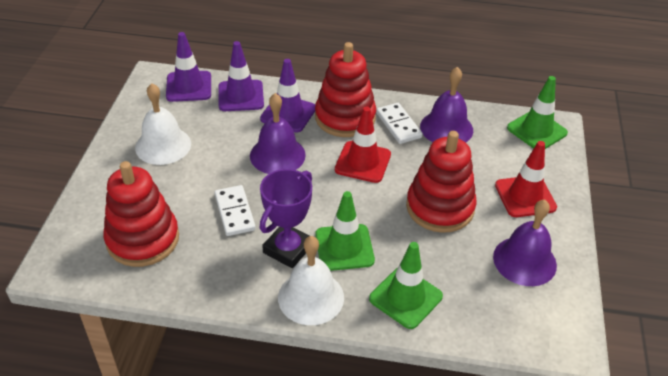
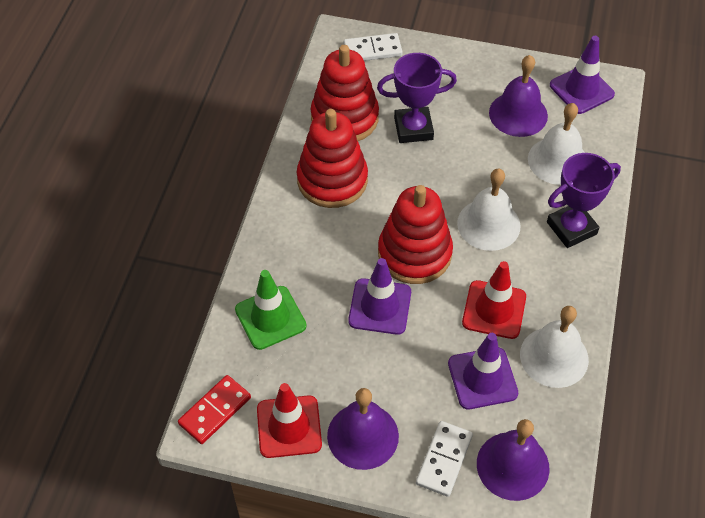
green traffic cone: 3 -> 1
purple trophy: 1 -> 2
red domino: 0 -> 1
white bell: 2 -> 3

